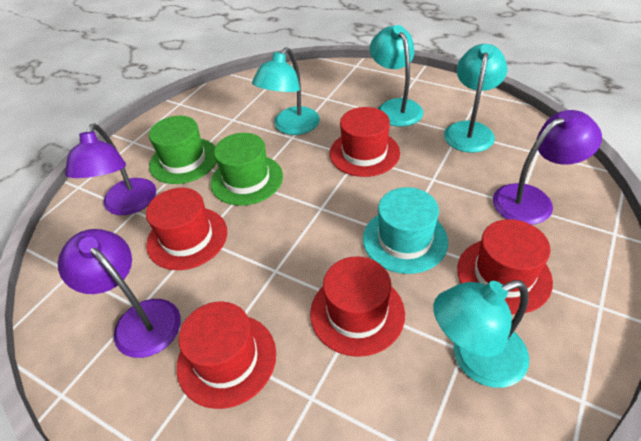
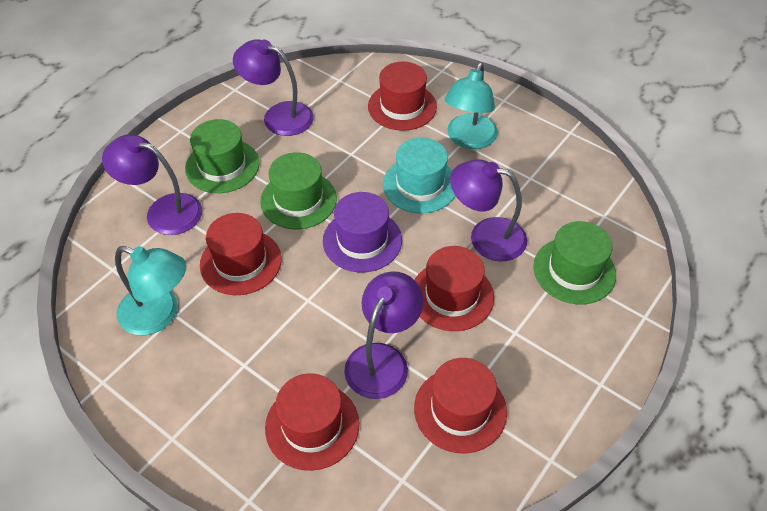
green hat: 2 -> 3
purple hat: 0 -> 1
purple lamp: 3 -> 4
turquoise lamp: 4 -> 2

